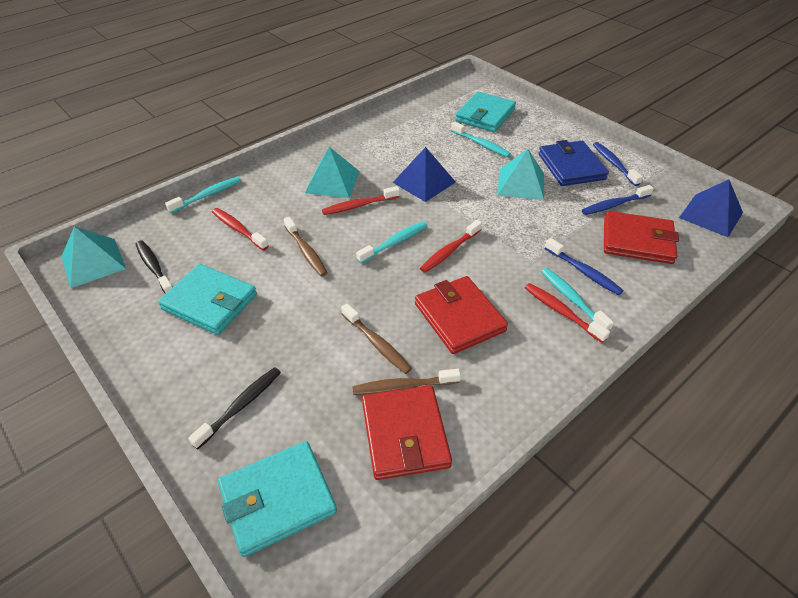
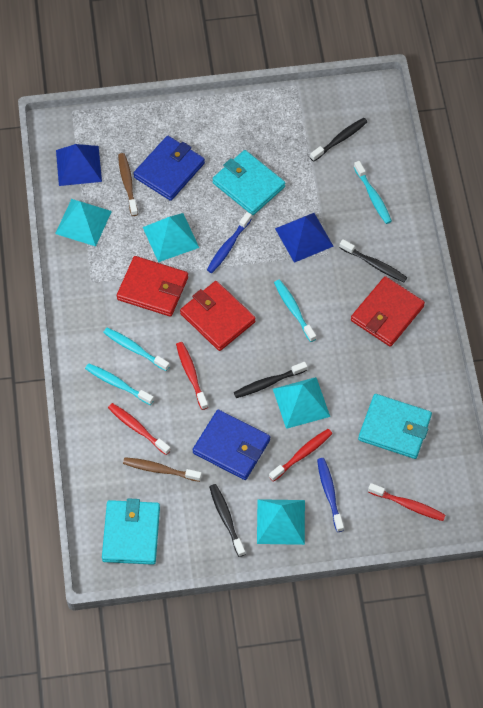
black toothbrush: 2 -> 4
blue toothbrush: 3 -> 2
blue wallet: 1 -> 2
brown toothbrush: 3 -> 2
turquoise pyramid: 3 -> 4

